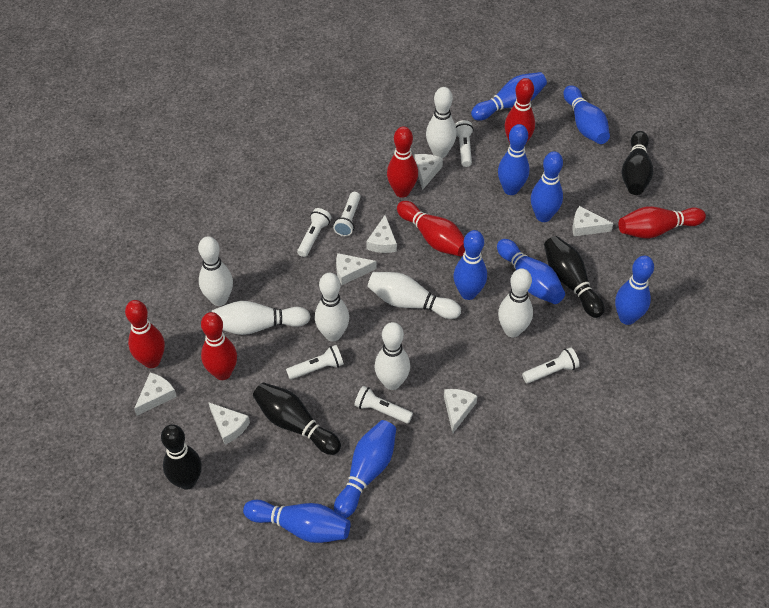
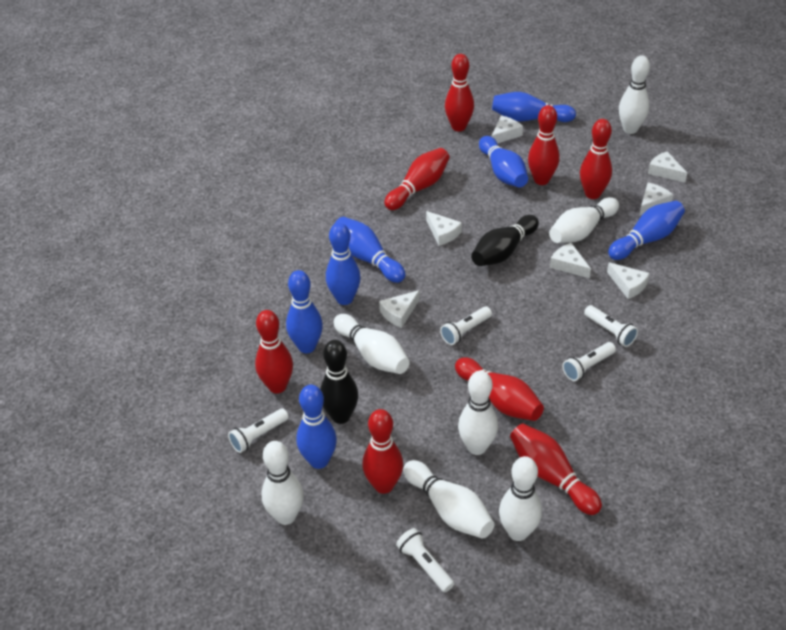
black bowling pin: 4 -> 2
blue bowling pin: 9 -> 7
red bowling pin: 6 -> 8
white flashlight: 6 -> 5

